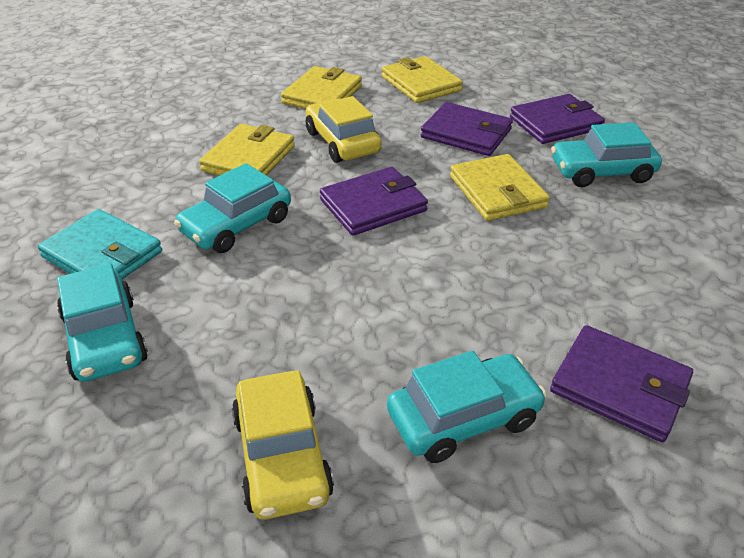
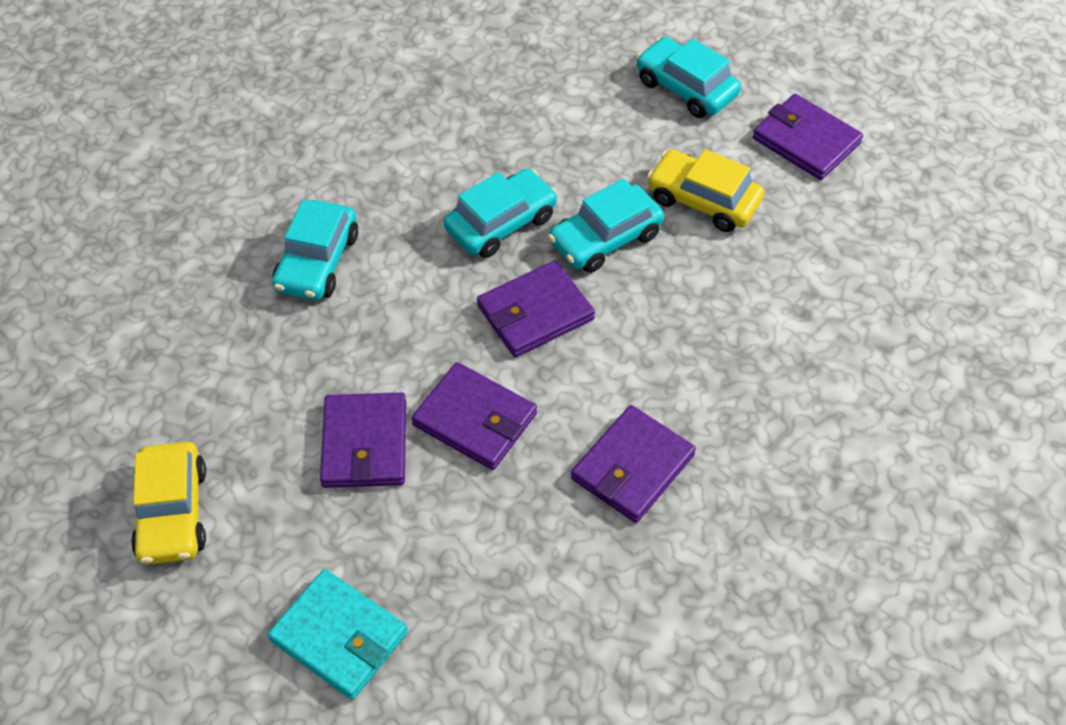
purple wallet: 4 -> 5
yellow wallet: 4 -> 0

